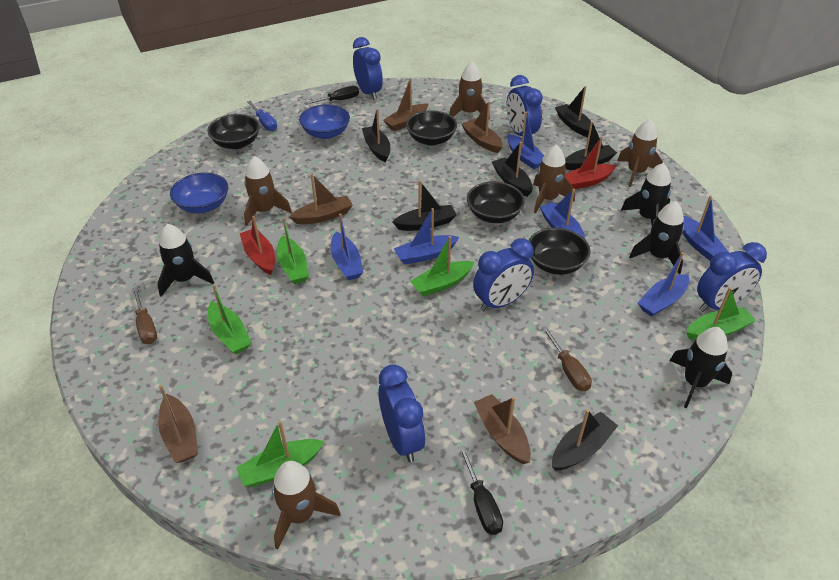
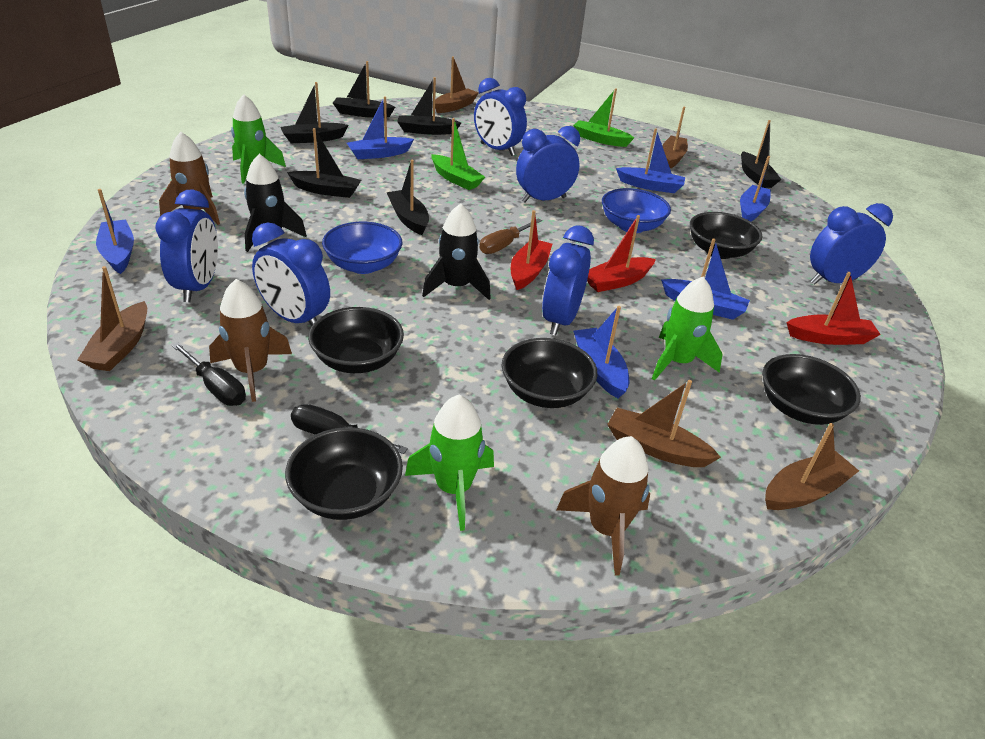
black bowl: 4 -> 5
black rocket: 4 -> 2
blue clock: 5 -> 6
blue screwdriver: 1 -> 0
brown rocket: 5 -> 3
brown screwdriver: 2 -> 1
green boat: 5 -> 2
green rocket: 0 -> 3
red boat: 2 -> 3

